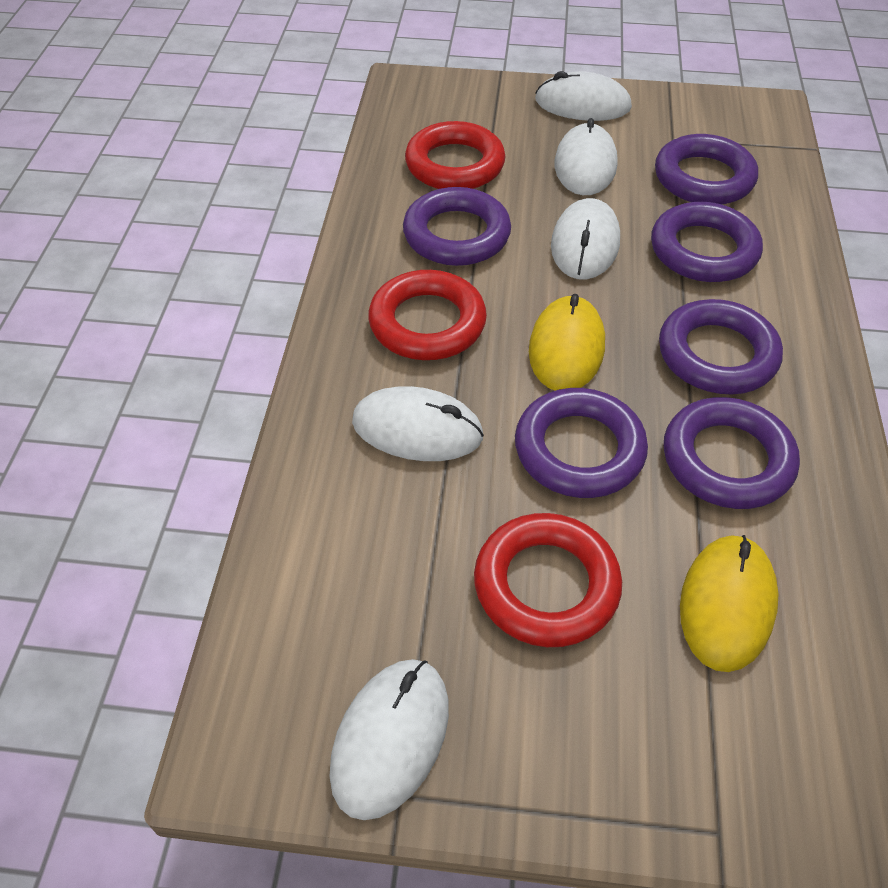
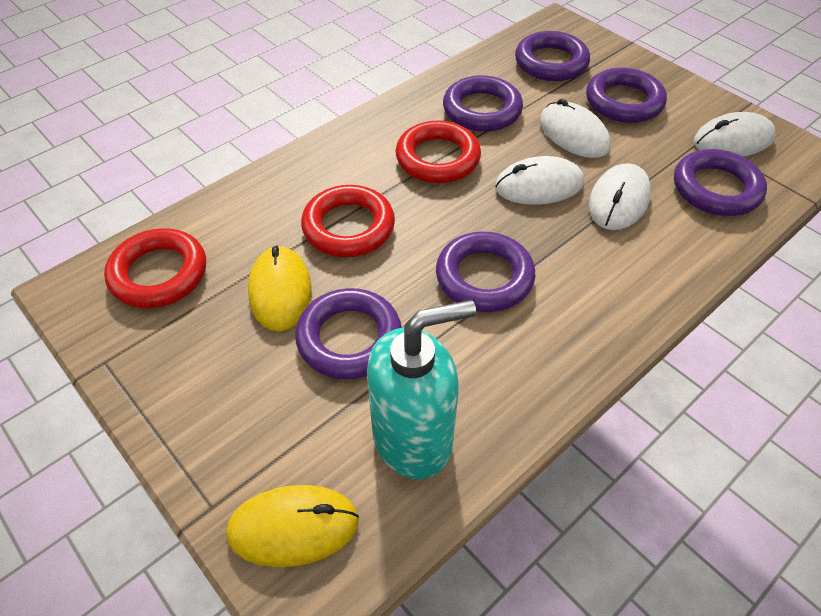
turquoise soap dispenser: 0 -> 1
white mouse: 5 -> 4

